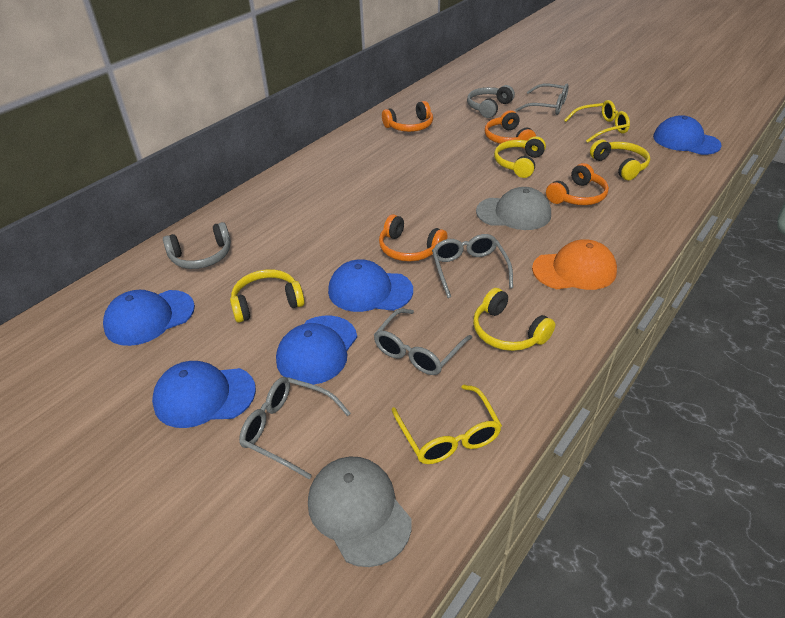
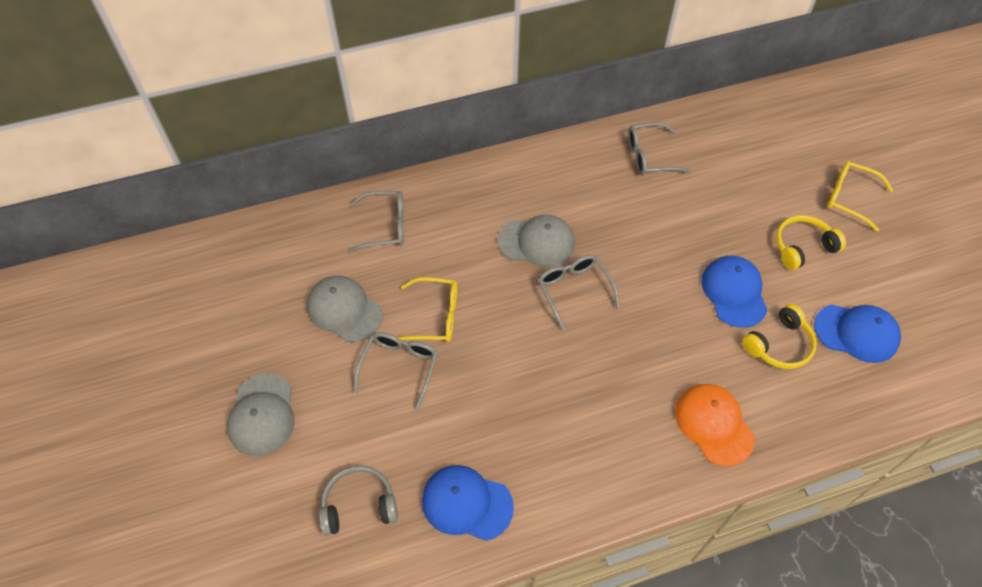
blue cap: 5 -> 3
grey cap: 2 -> 3
grey headphones: 2 -> 1
orange headphones: 4 -> 0
yellow headphones: 4 -> 2

